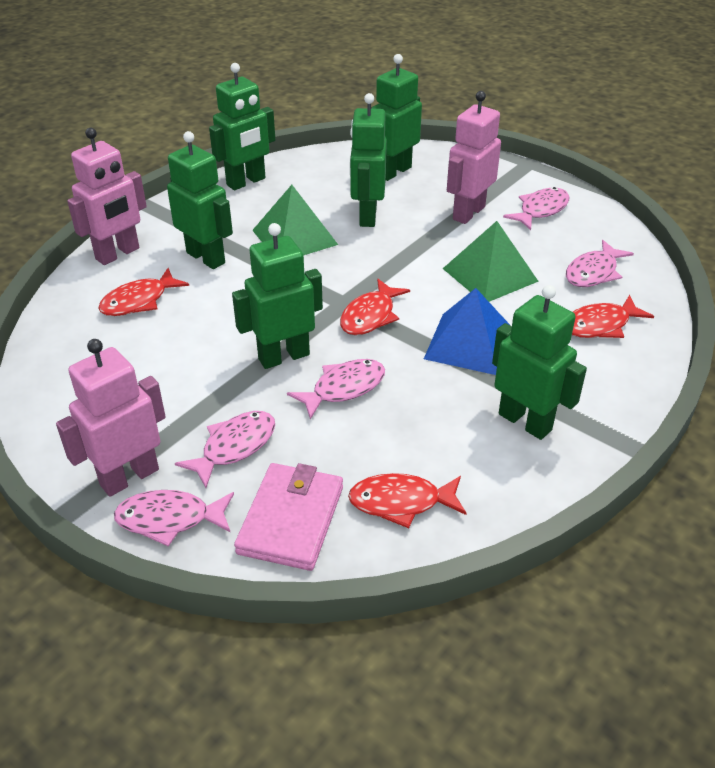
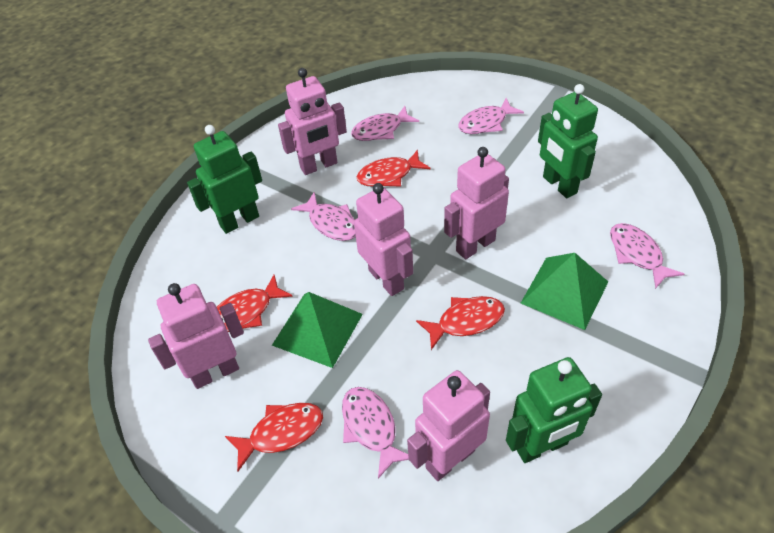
blue pyramid: 1 -> 0
green robot: 6 -> 3
pink robot: 3 -> 5
pink wallet: 1 -> 0

